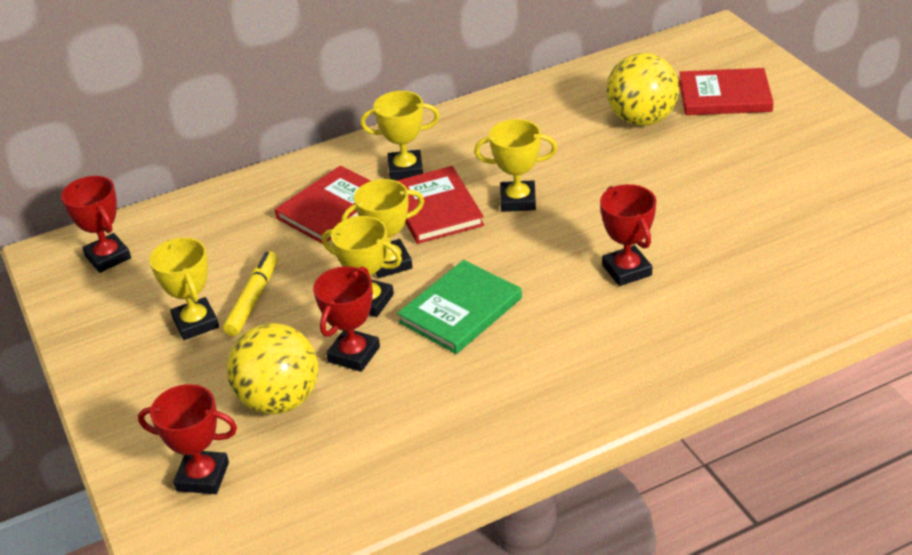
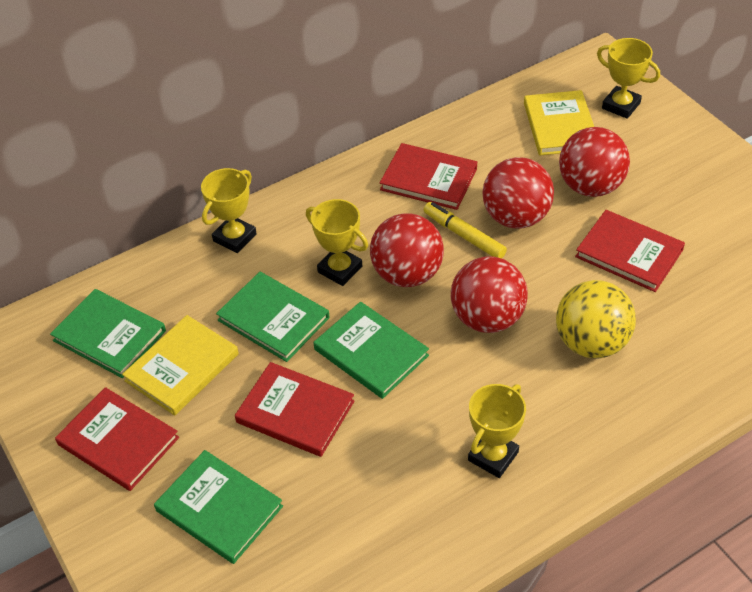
green book: 1 -> 4
red ball: 0 -> 4
red book: 3 -> 4
red trophy: 4 -> 0
yellow ball: 2 -> 1
yellow book: 0 -> 2
yellow trophy: 5 -> 4

